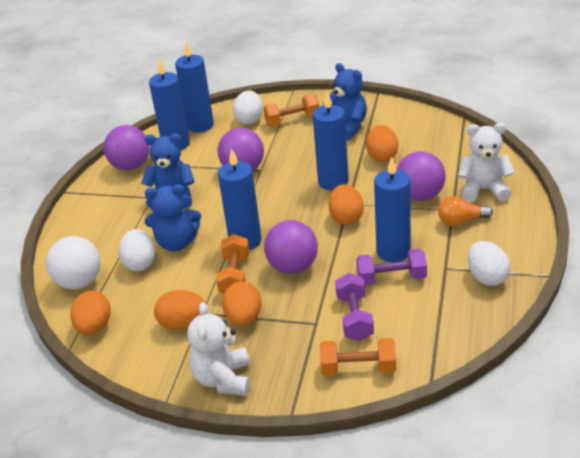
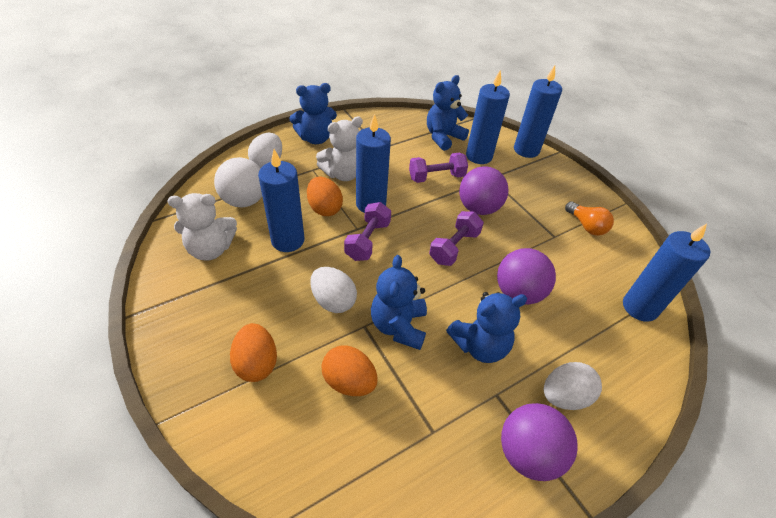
blue teddy bear: 3 -> 4
orange dumbbell: 3 -> 0
orange egg: 5 -> 3
purple ball: 4 -> 3
purple dumbbell: 2 -> 3

